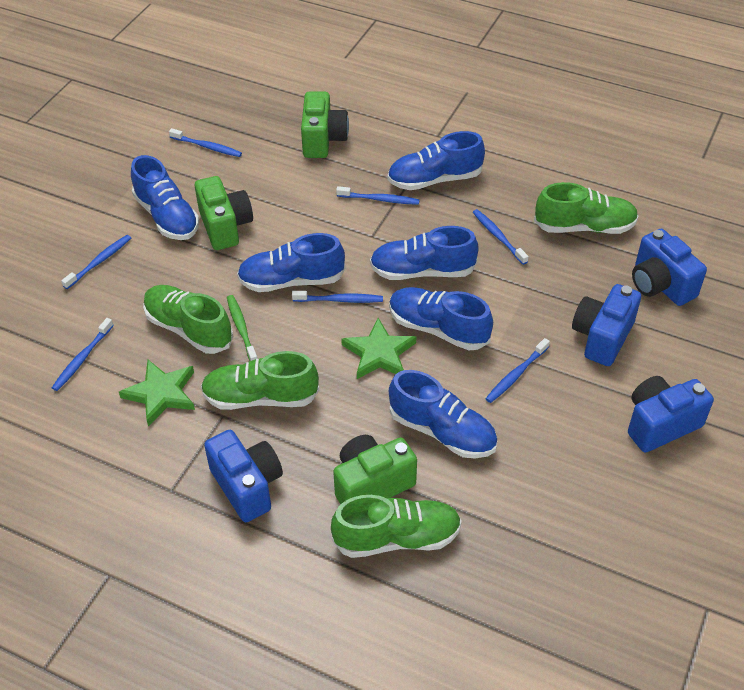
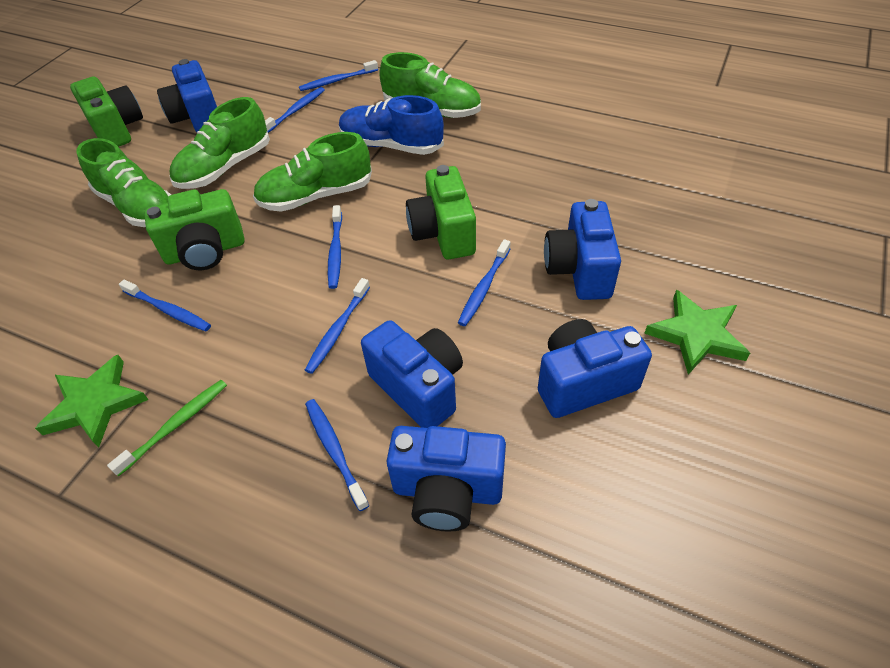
blue camera: 4 -> 5
blue shoe: 6 -> 1

